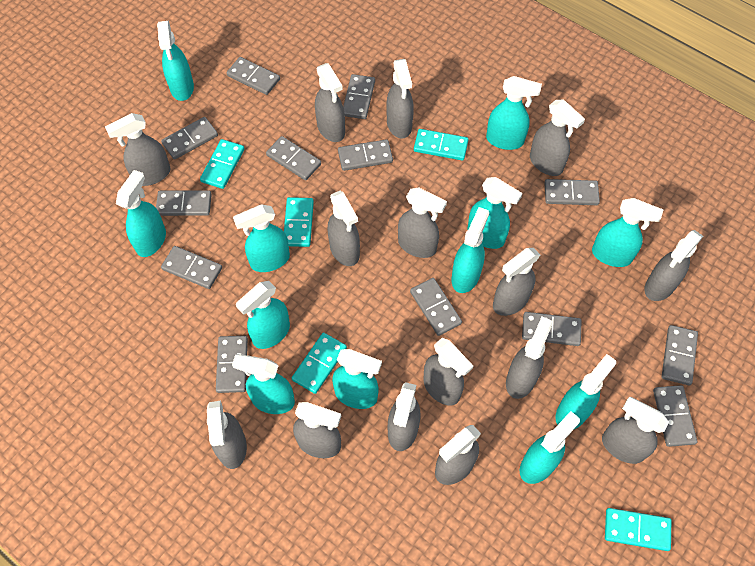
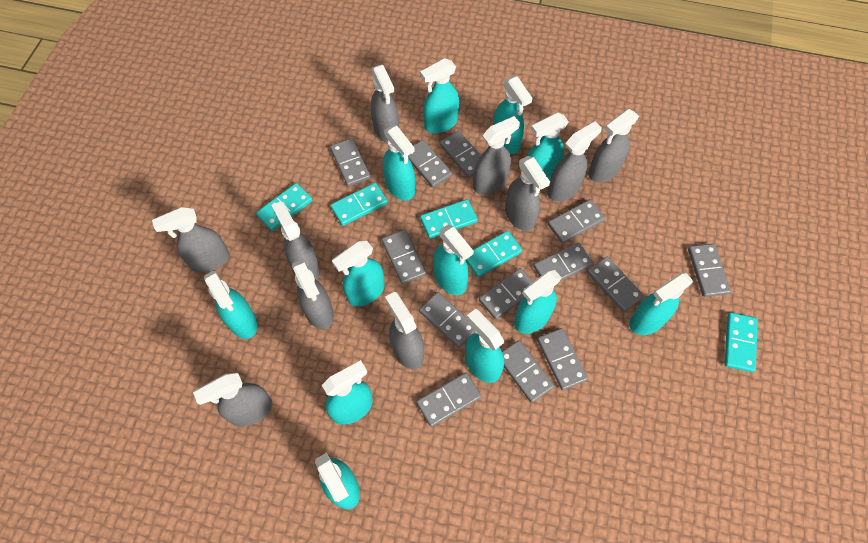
grey spray bottle: 15 -> 10

